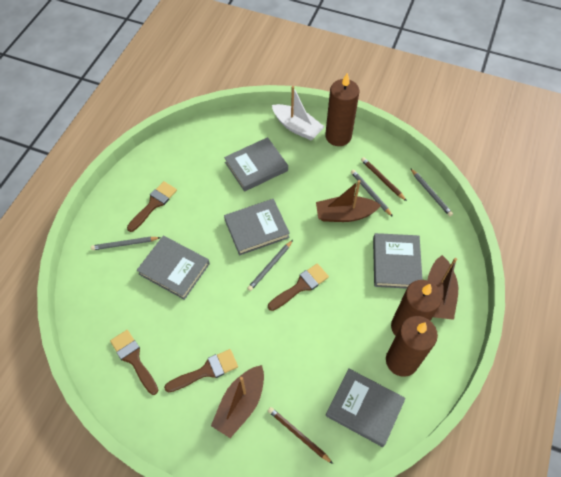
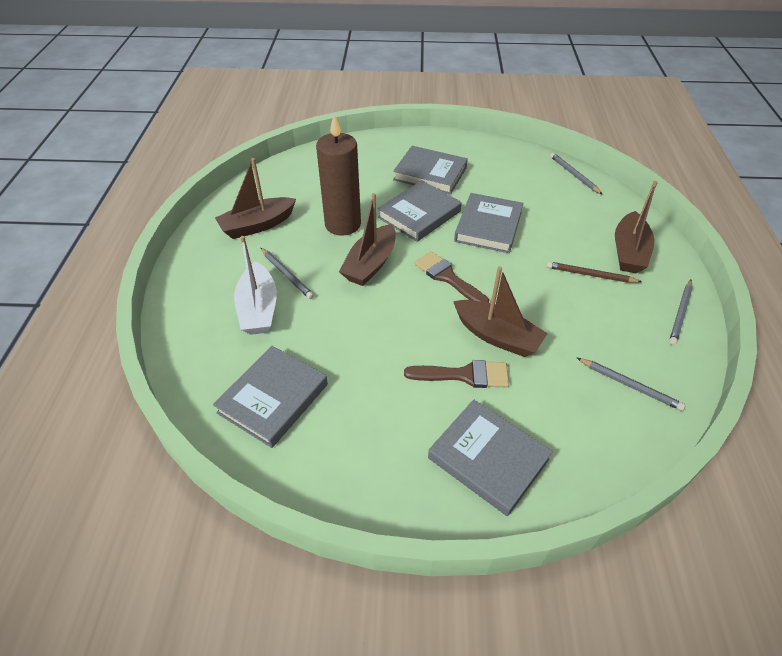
brown boat: 3 -> 4
brown brush: 4 -> 2
brown candle: 3 -> 1
brown pencil: 2 -> 1

